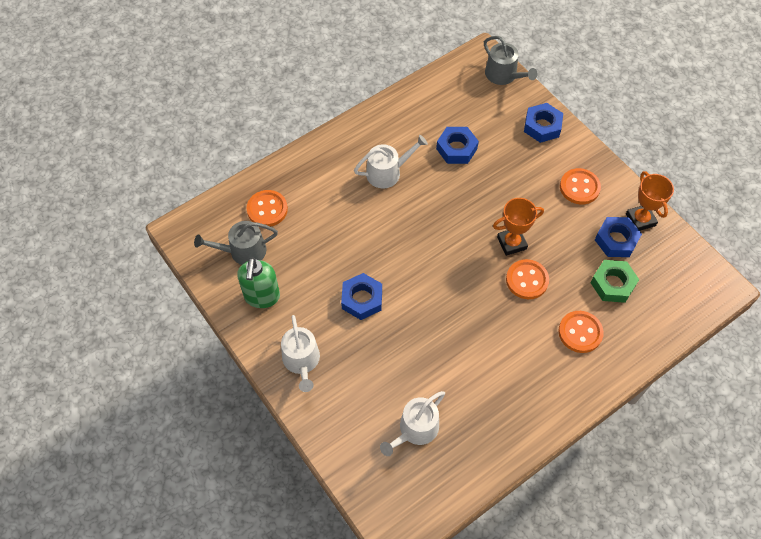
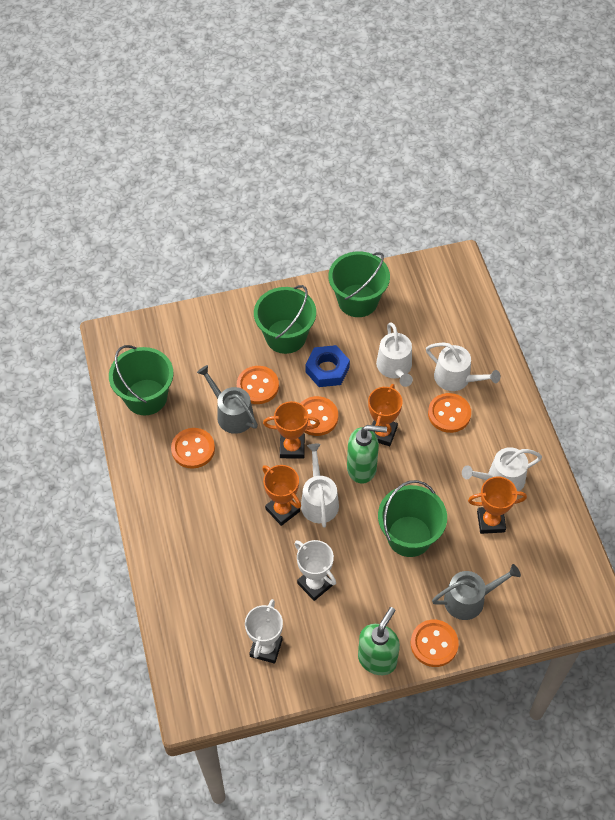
blue nut: 4 -> 1
green bucket: 0 -> 4
green nut: 1 -> 0
green soap dispenser: 1 -> 2
orange button: 4 -> 5
orange trophy: 2 -> 4
white trophy: 0 -> 2
white watering can: 3 -> 4

